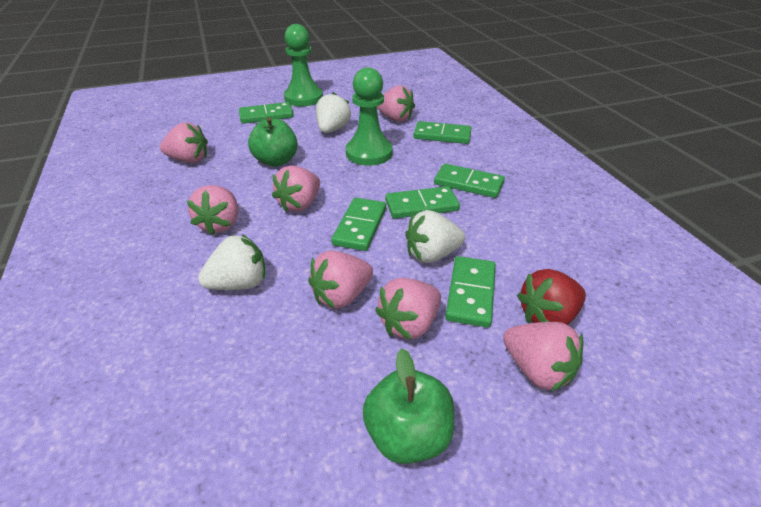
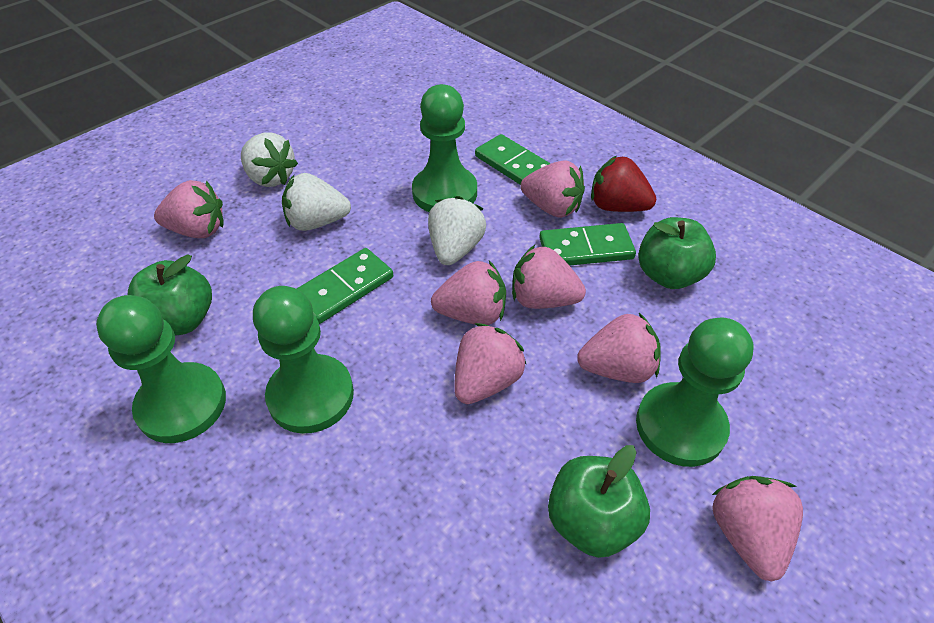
green apple: 2 -> 3
green domino: 6 -> 3
green pawn: 2 -> 4

